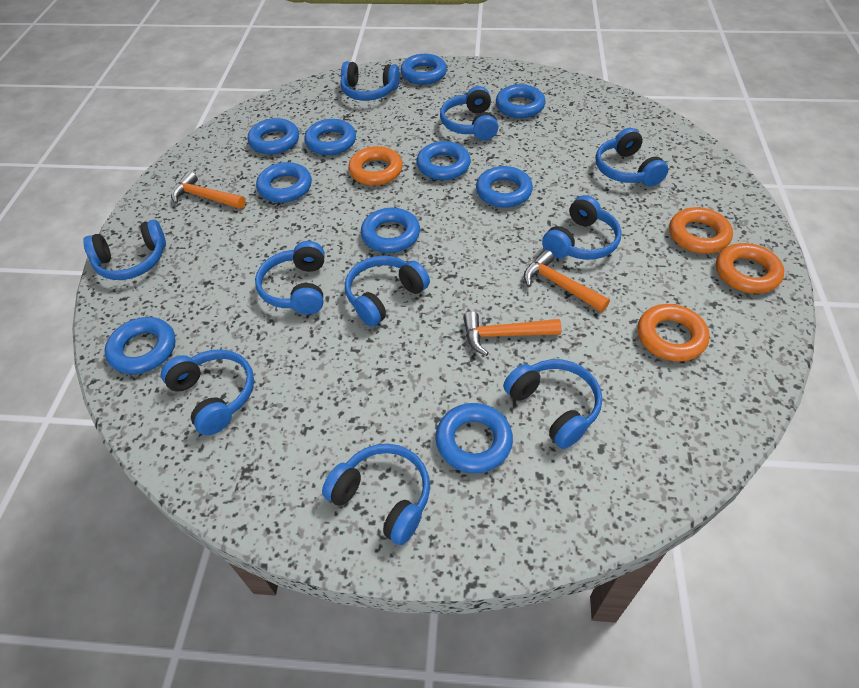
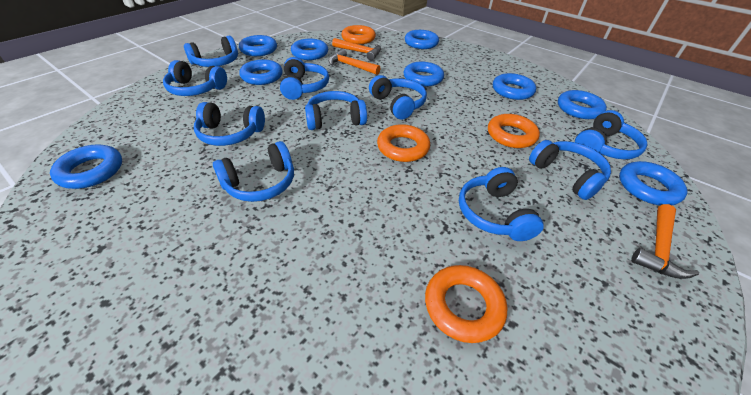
blue ring: 10 -> 9

